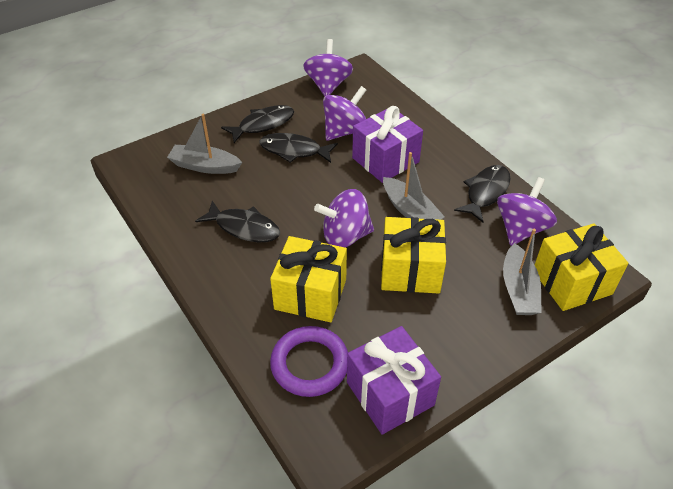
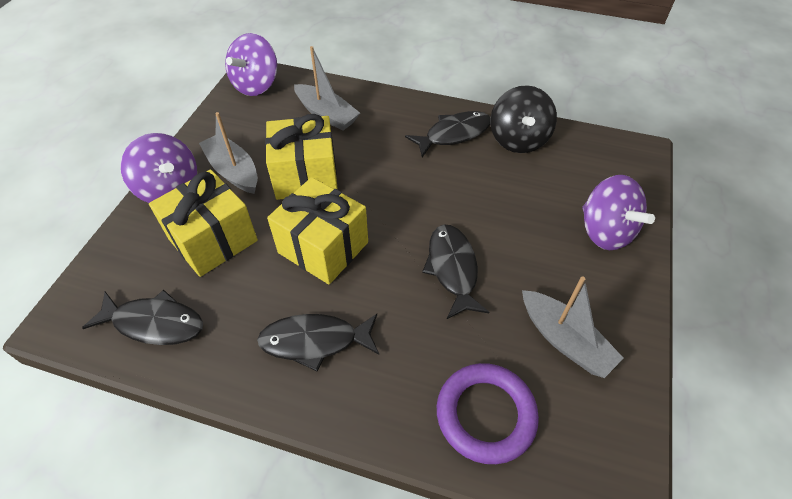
black spinning top: 0 -> 1
purple gift: 2 -> 0
purple spinning top: 4 -> 3

